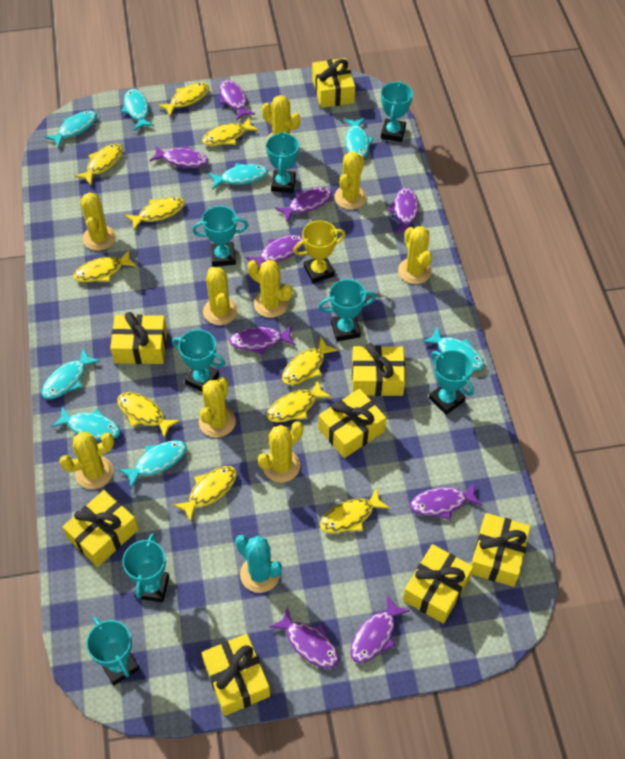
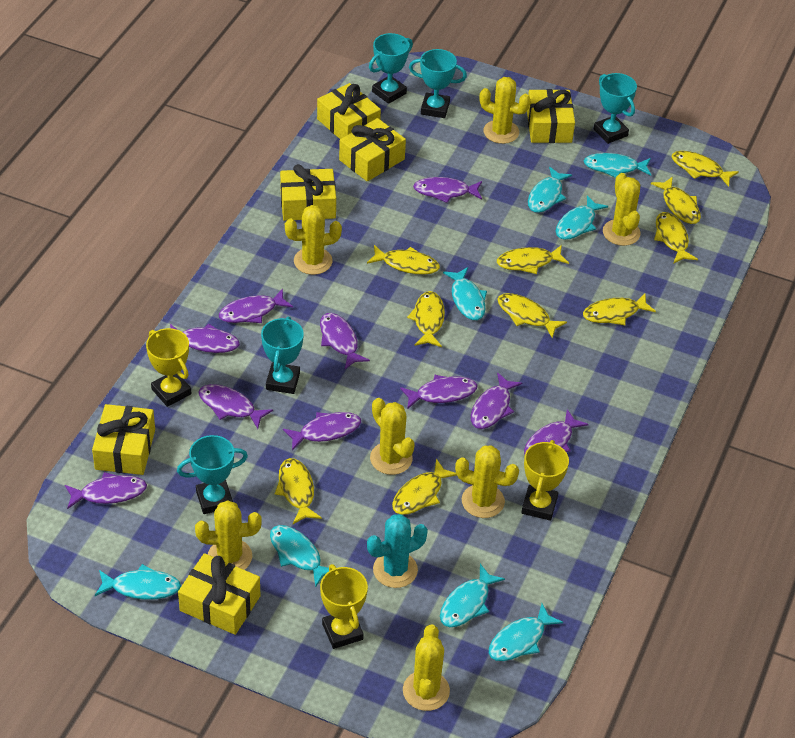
purple fish: 9 -> 10
turquoise trophy: 8 -> 5
yellow cactus: 9 -> 7
yellow gift: 8 -> 6
yellow trophy: 1 -> 3

